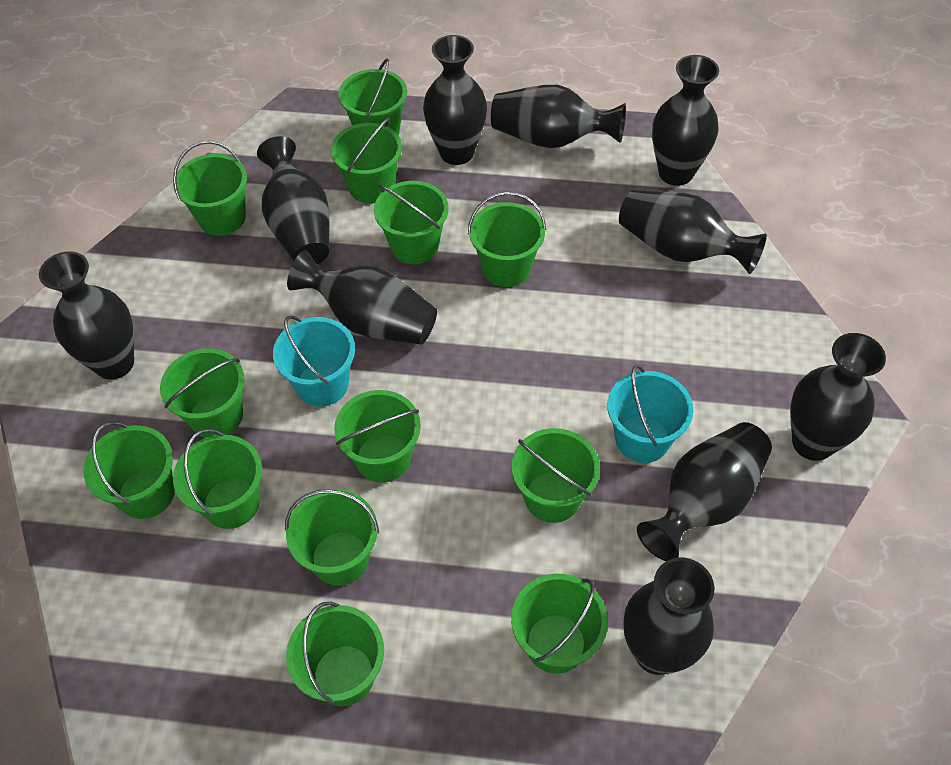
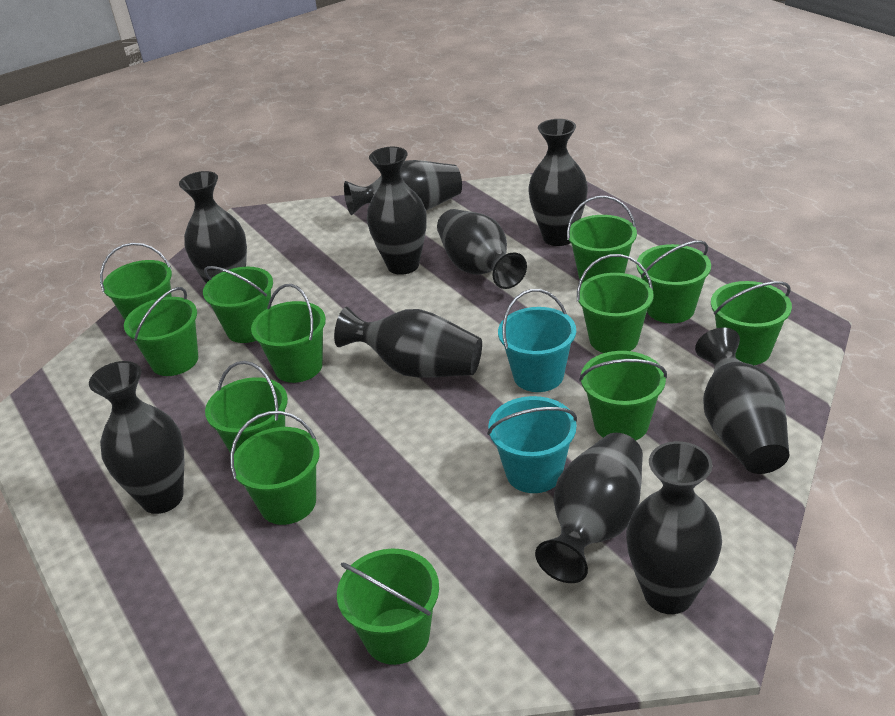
green bucket: 13 -> 12

